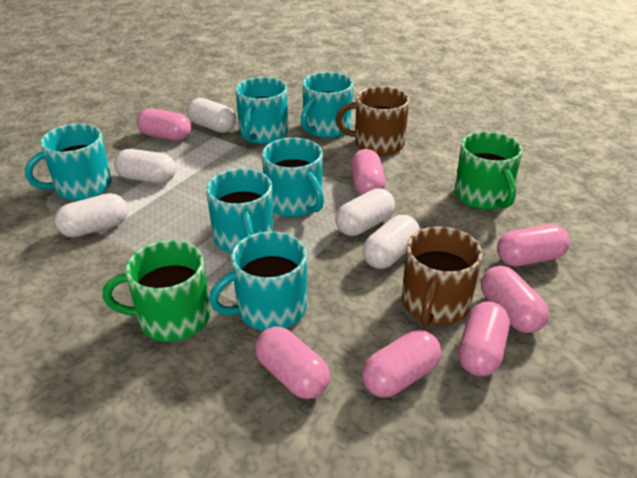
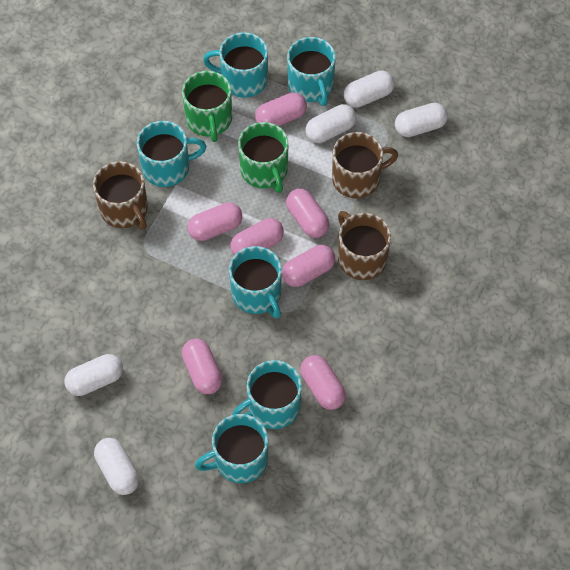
brown mug: 2 -> 3

